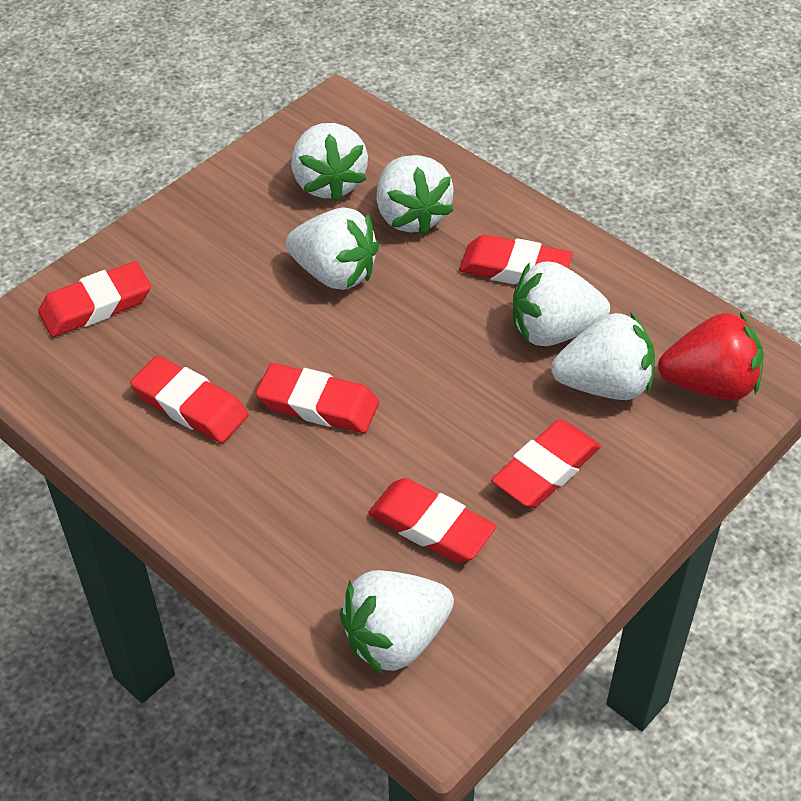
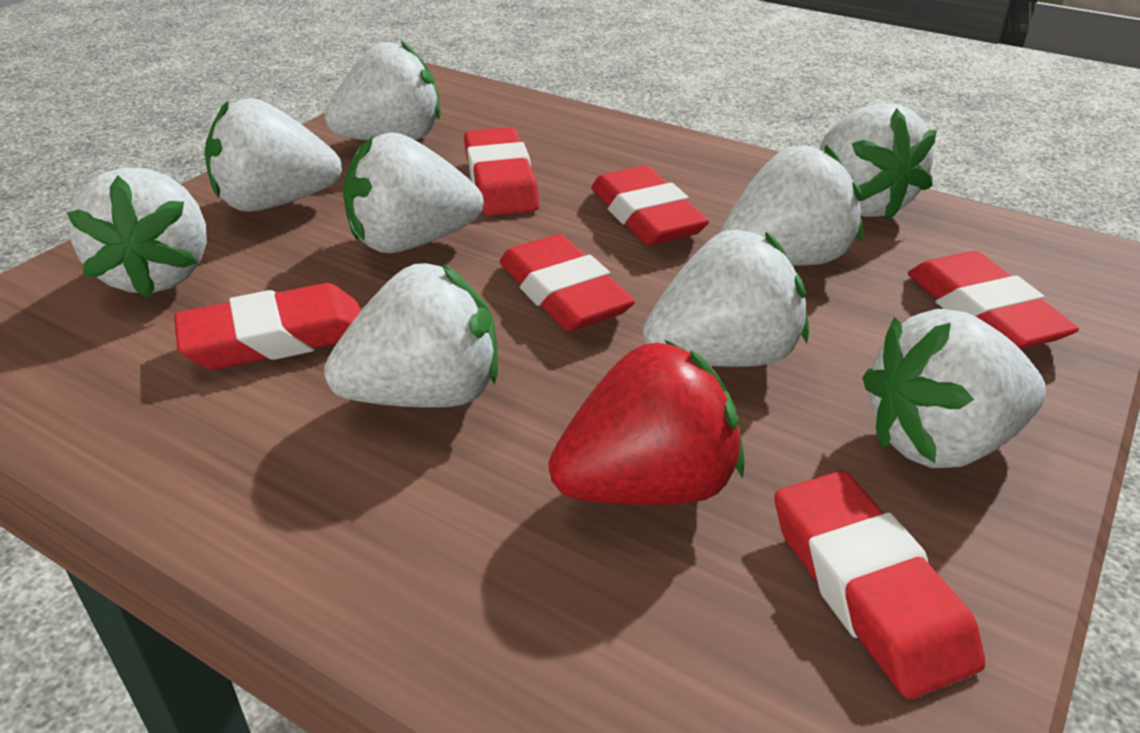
white strawberry: 6 -> 9

